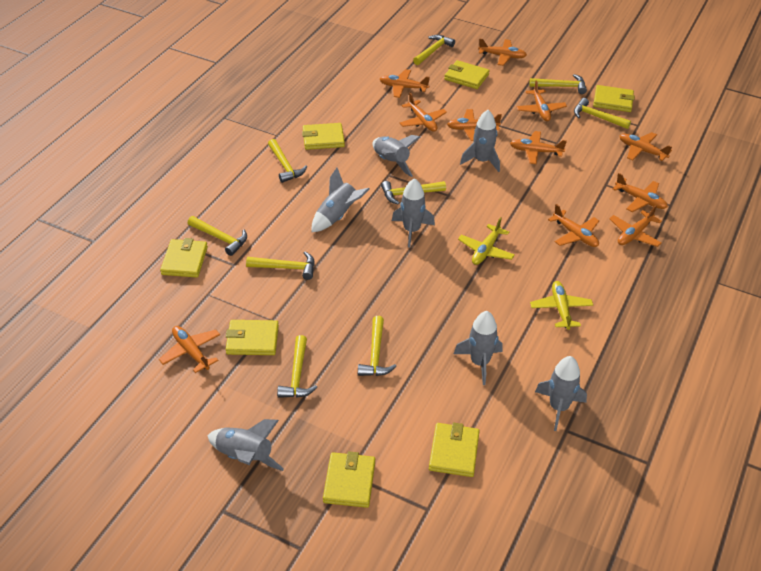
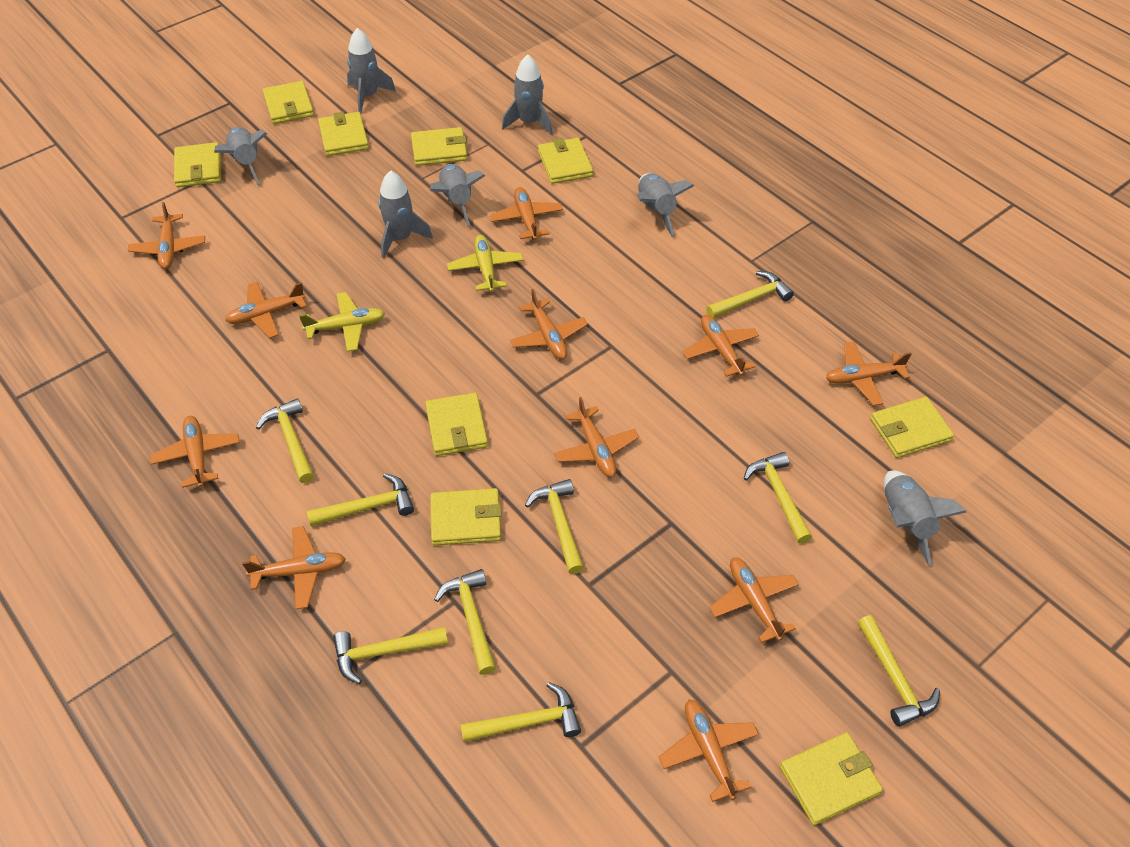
yellow wallet: 7 -> 9

